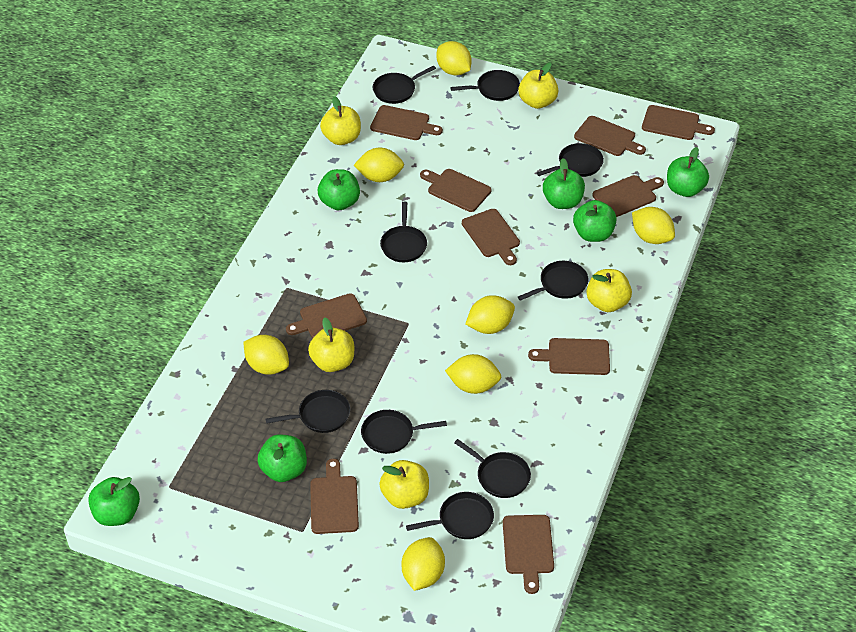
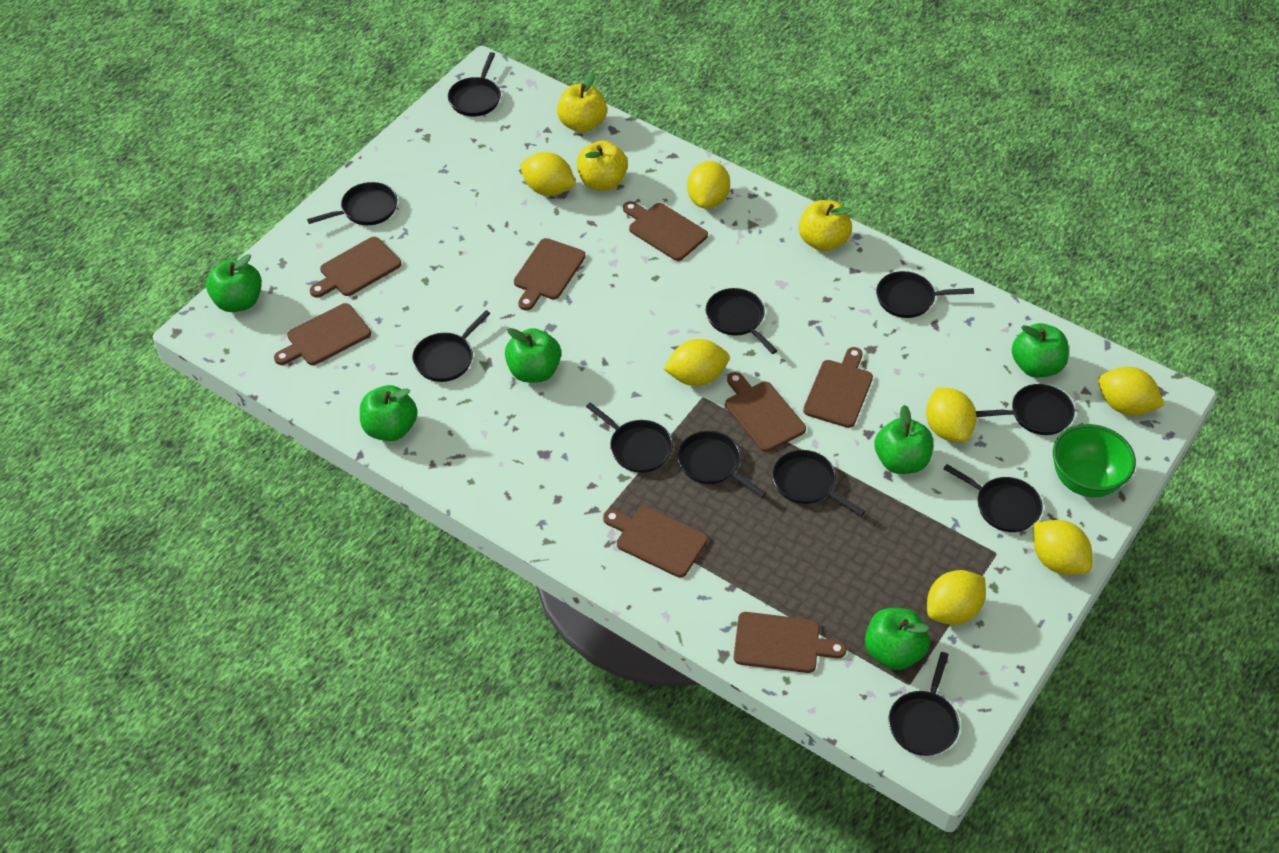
black pan: 9 -> 11
brown cutting board: 10 -> 8
green bowl: 0 -> 1
yellow apple: 5 -> 3

